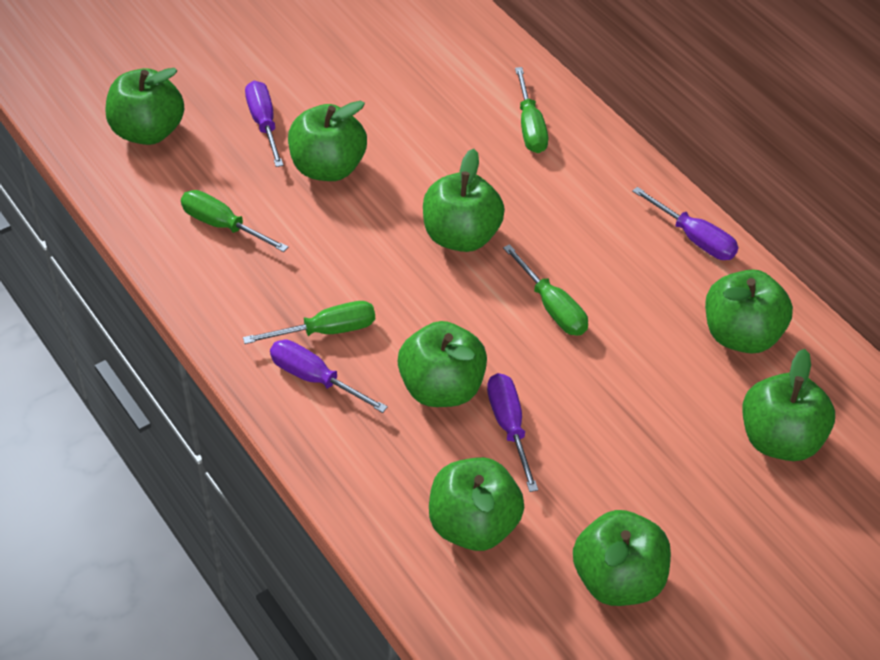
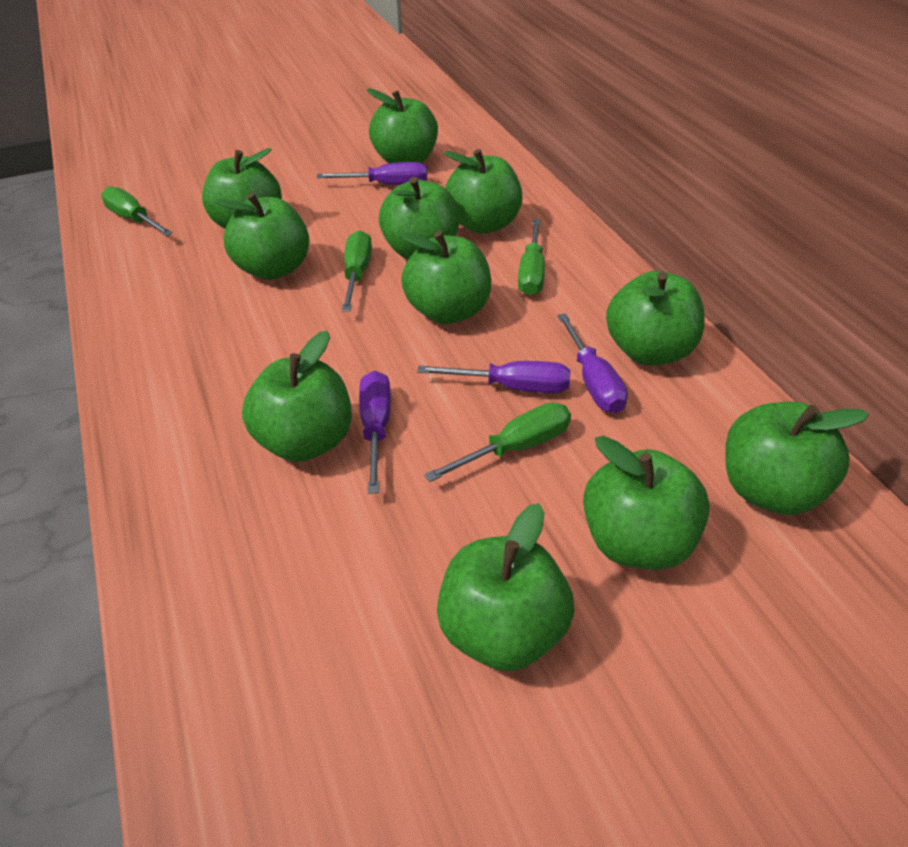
green apple: 8 -> 11

